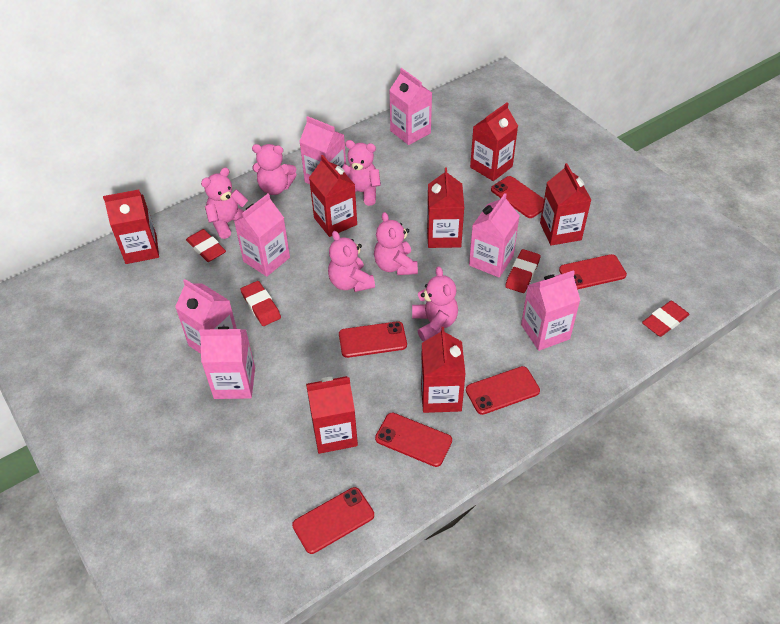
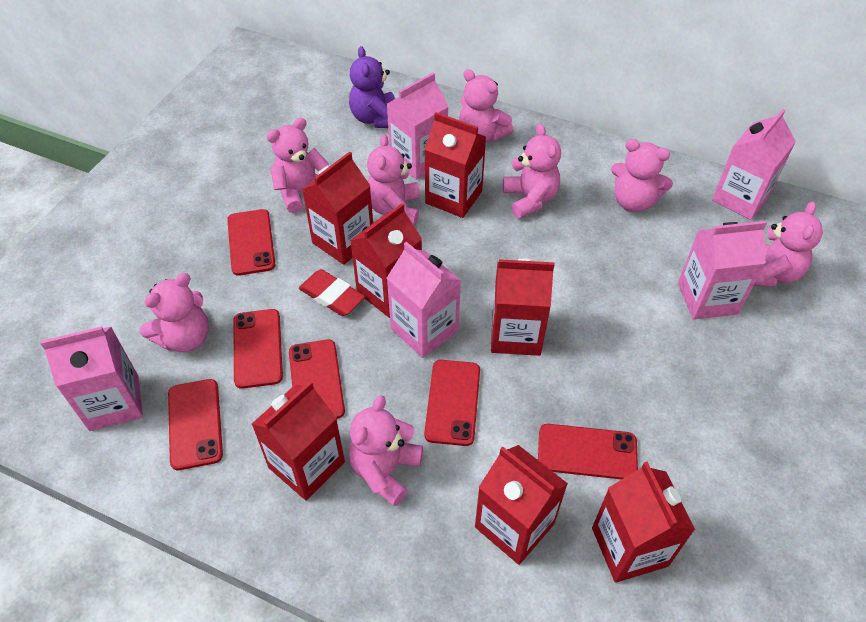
pink carton: 7 -> 5
pink teddy bear: 6 -> 8
purple teddy bear: 0 -> 1
red eraser: 4 -> 1

